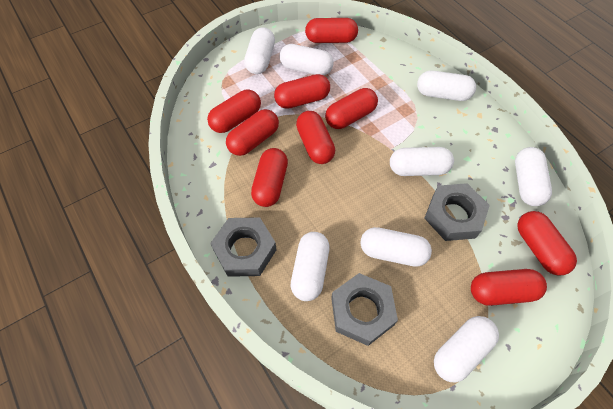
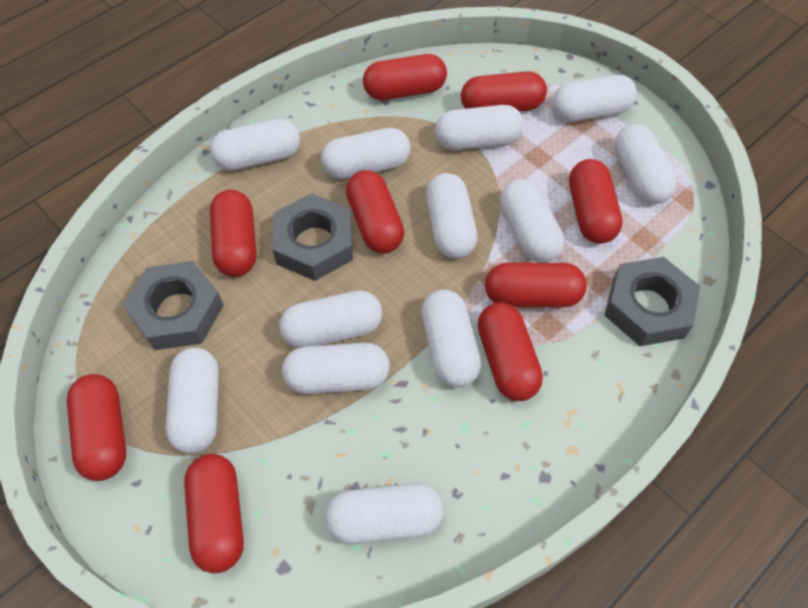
white capsule: 8 -> 12

